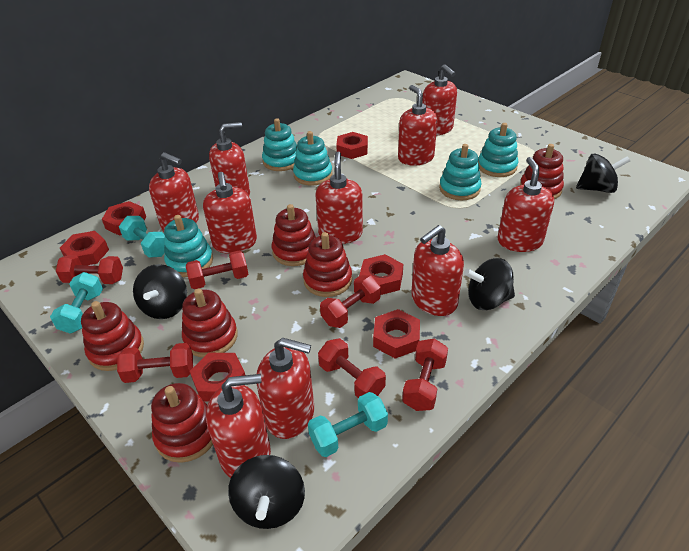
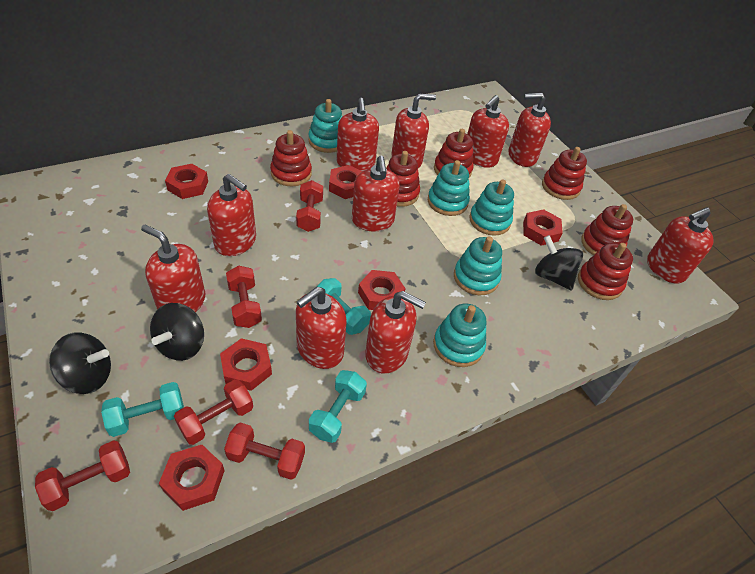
black spinning top: 4 -> 3
red dumbbell: 6 -> 5

